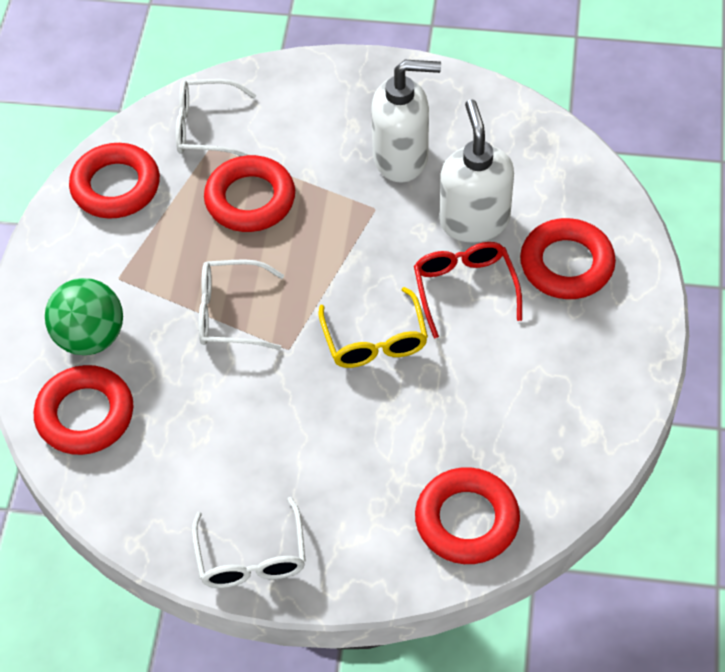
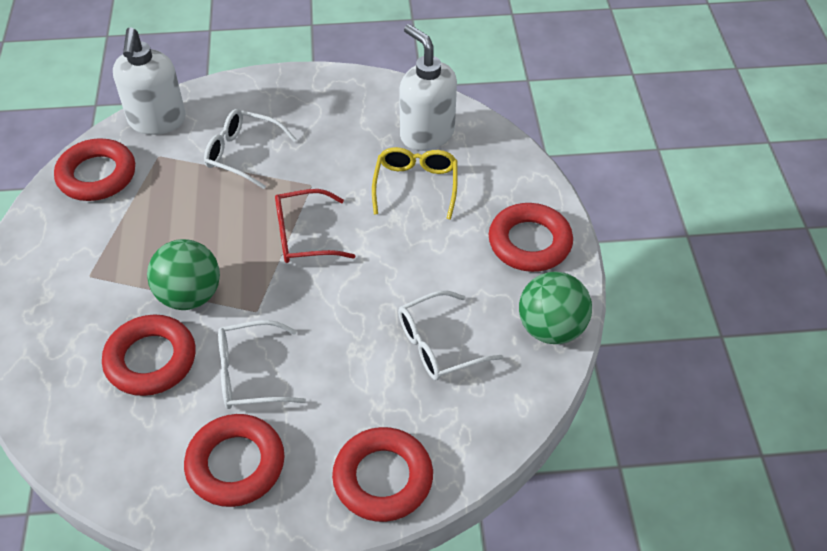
green ball: 1 -> 2

